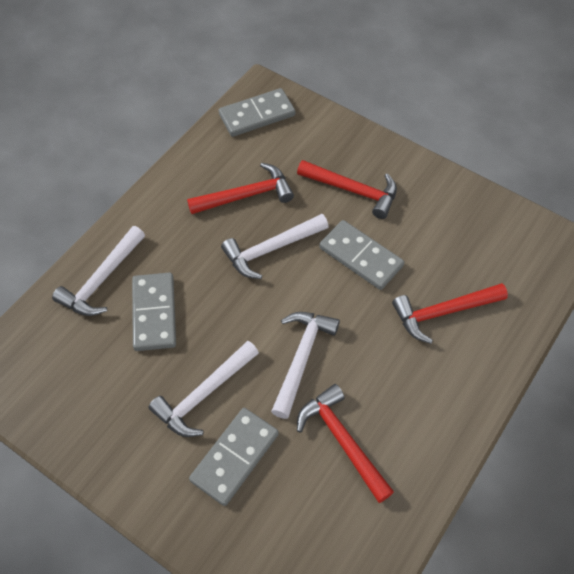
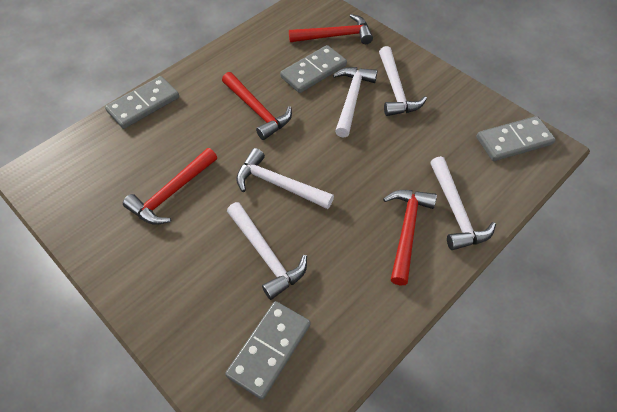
white hammer: 4 -> 5

